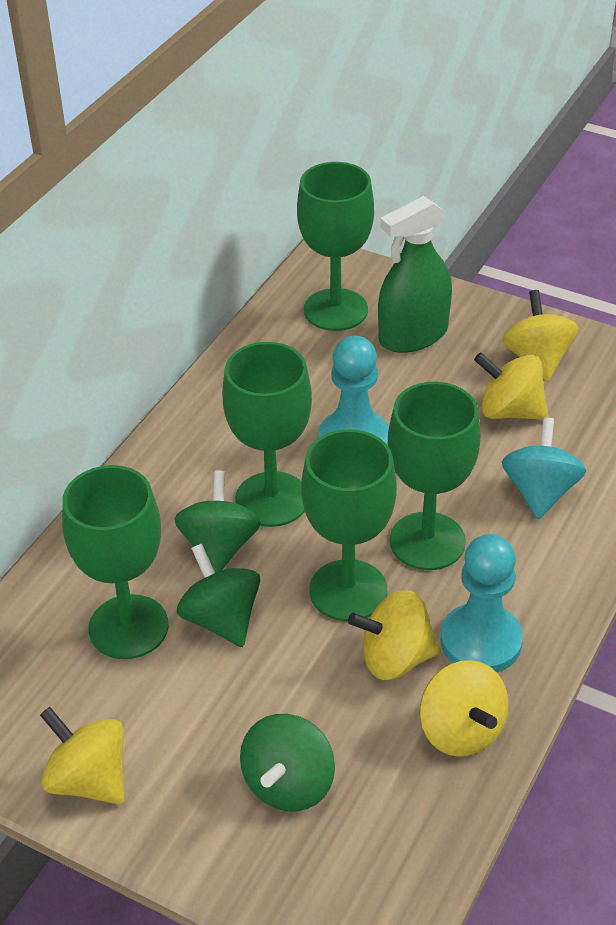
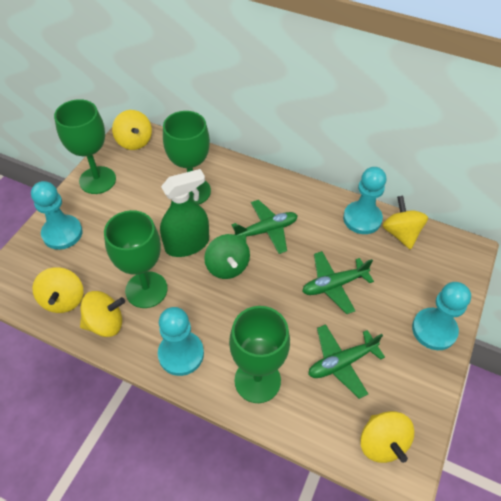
green goblet: 5 -> 4
green plane: 0 -> 3
green spinning top: 3 -> 1
turquoise pawn: 2 -> 4
turquoise spinning top: 1 -> 0

